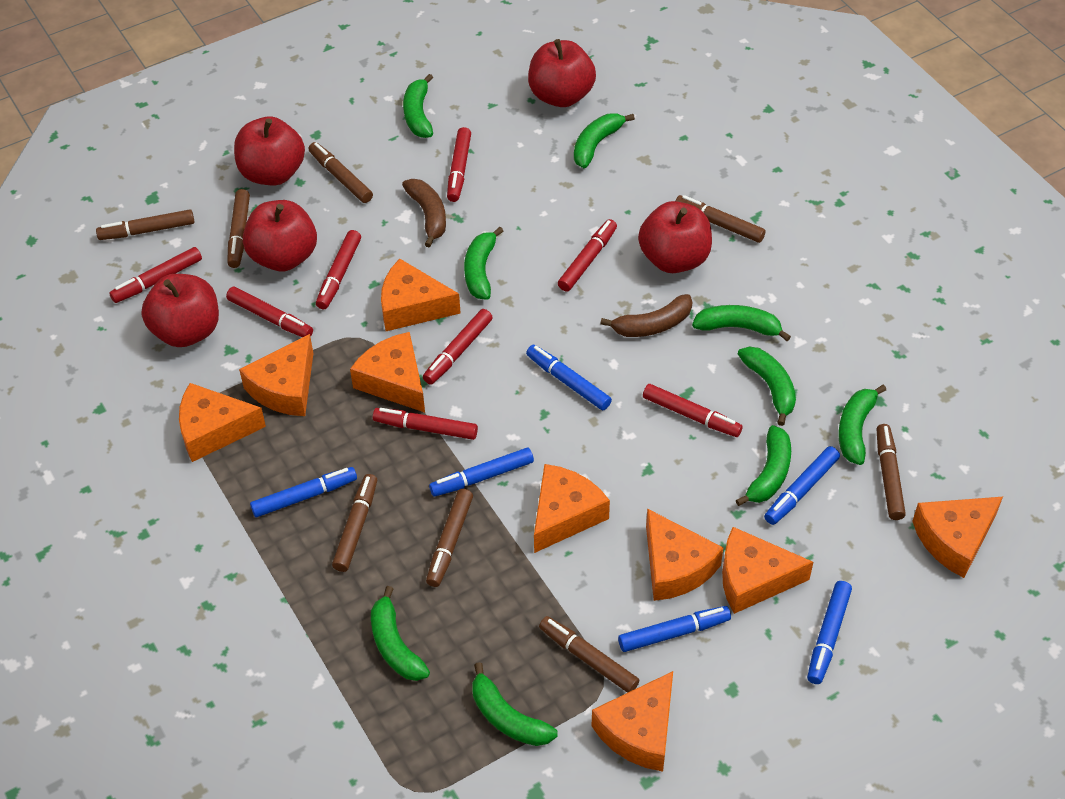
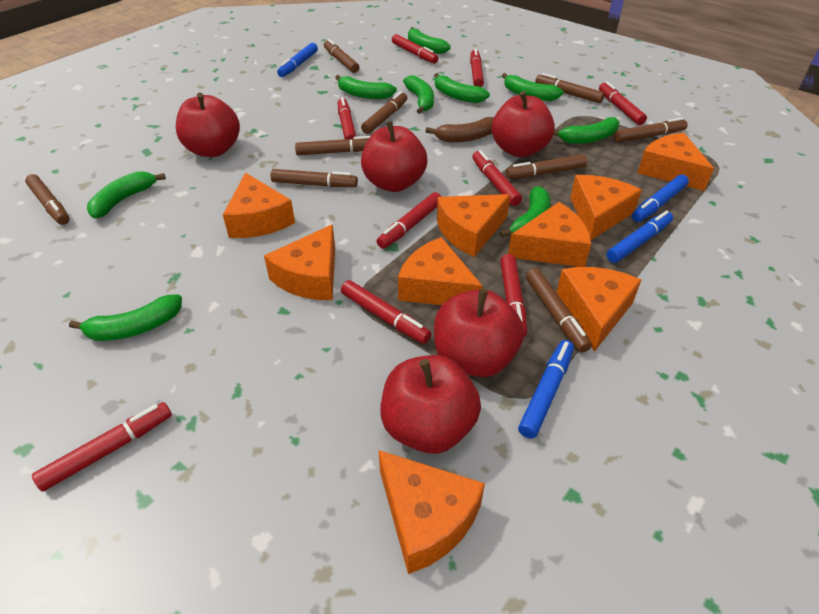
blue marker: 6 -> 4
brown banana: 2 -> 1
brown marker: 8 -> 9
red marker: 8 -> 9

